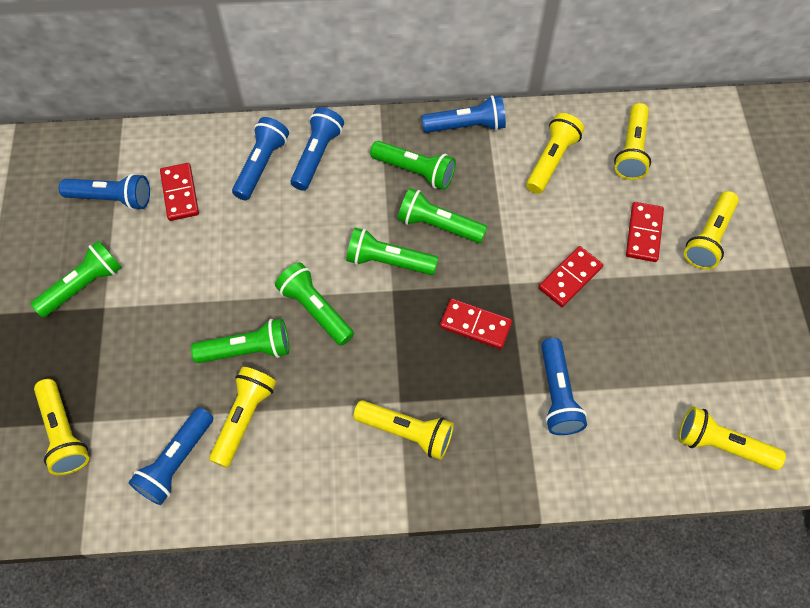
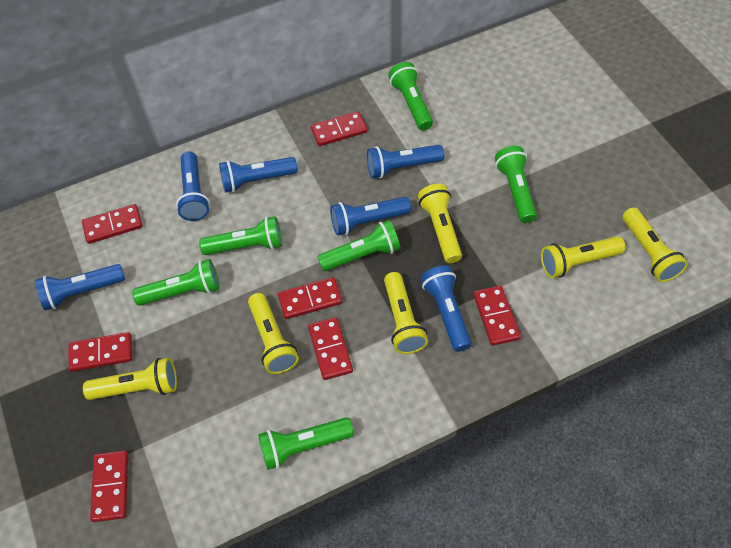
red domino: 4 -> 7
yellow flashlight: 7 -> 6

